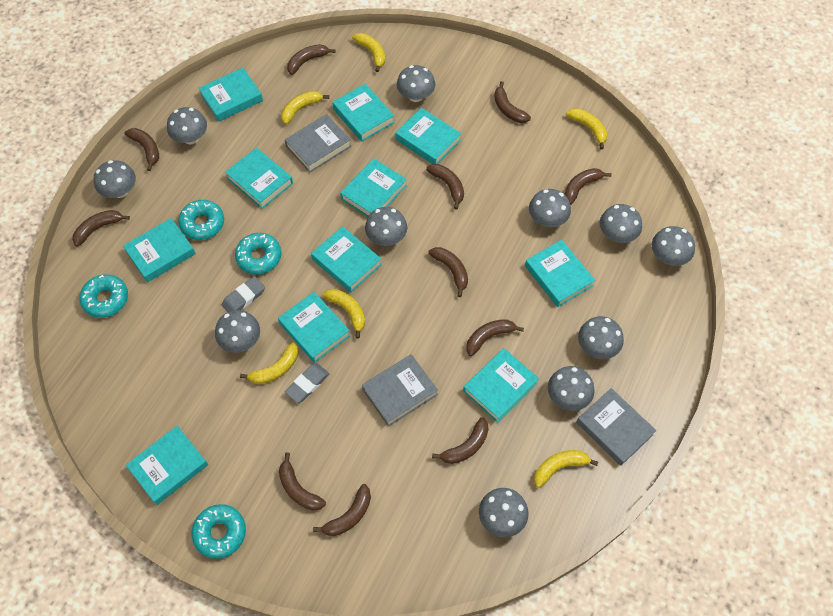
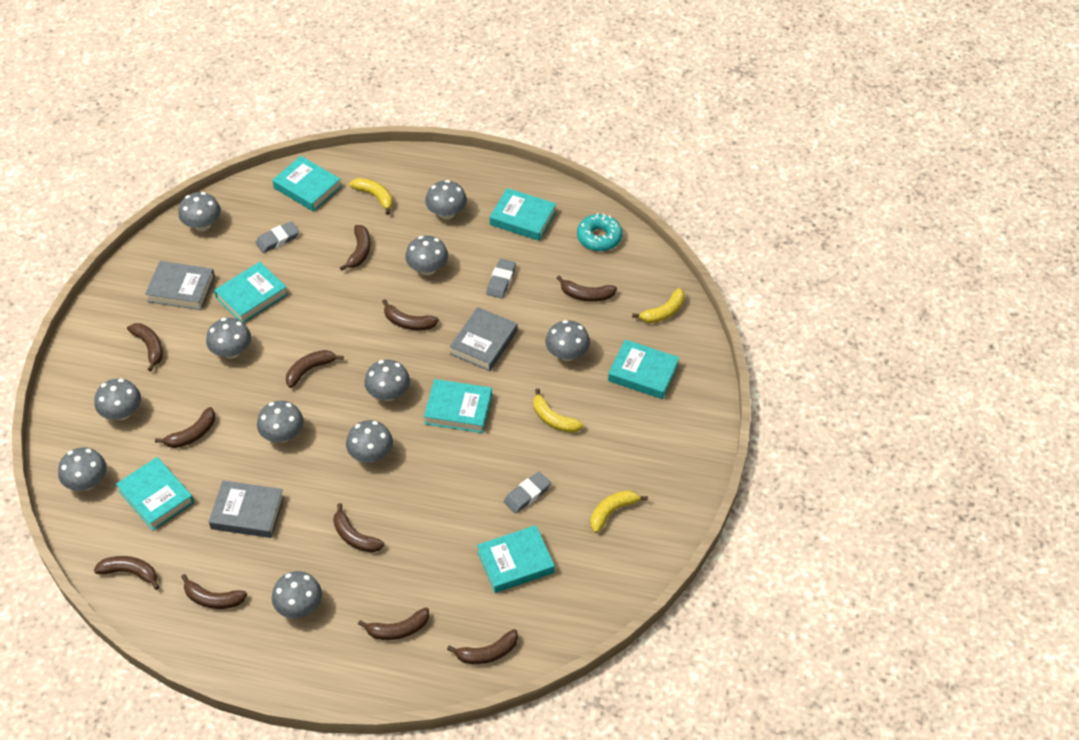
grey eraser: 2 -> 3
turquoise book: 11 -> 7
turquoise donut: 4 -> 1
yellow banana: 6 -> 4

